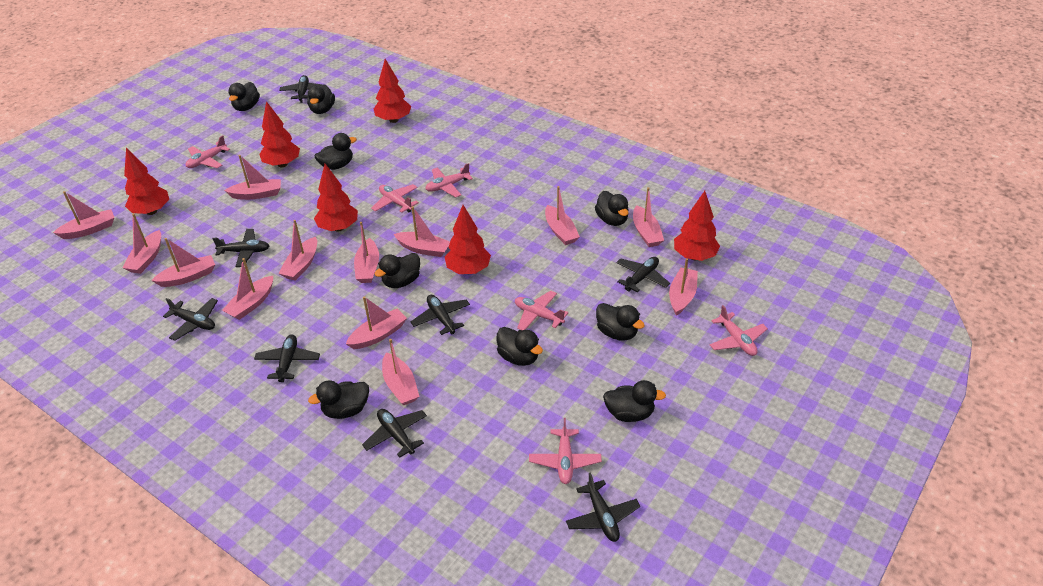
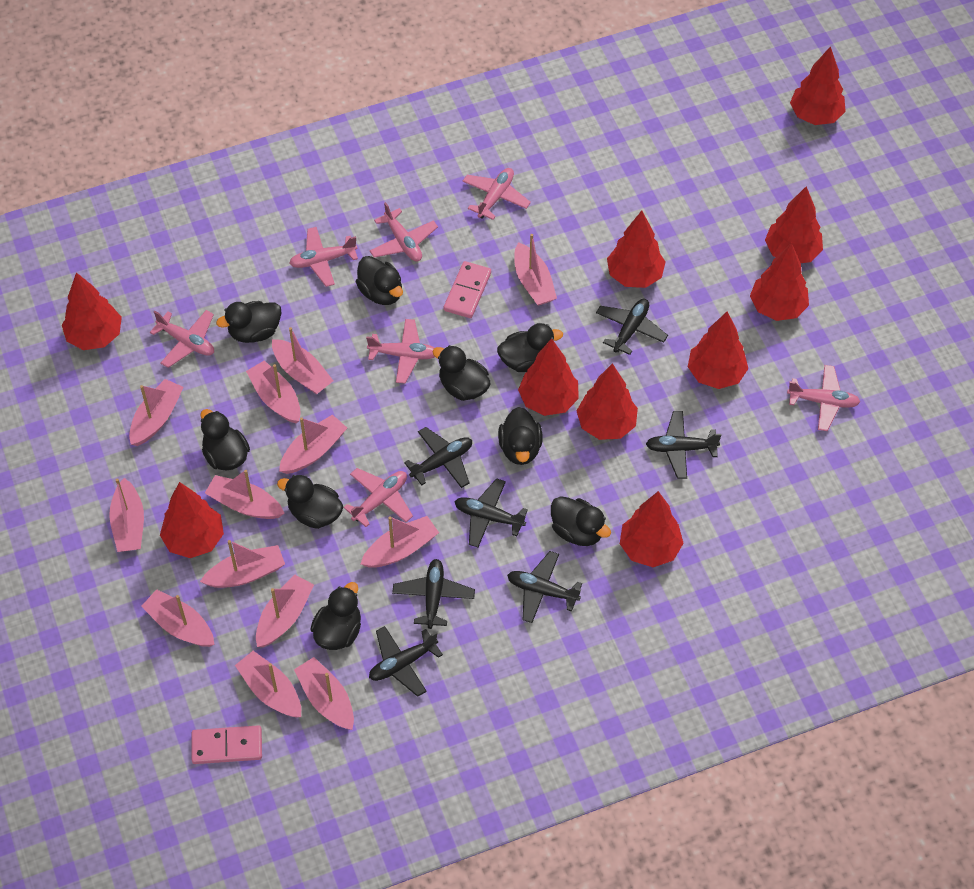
black plane: 8 -> 7
pink domino: 0 -> 2
pink plane: 6 -> 7
red tree: 6 -> 10

